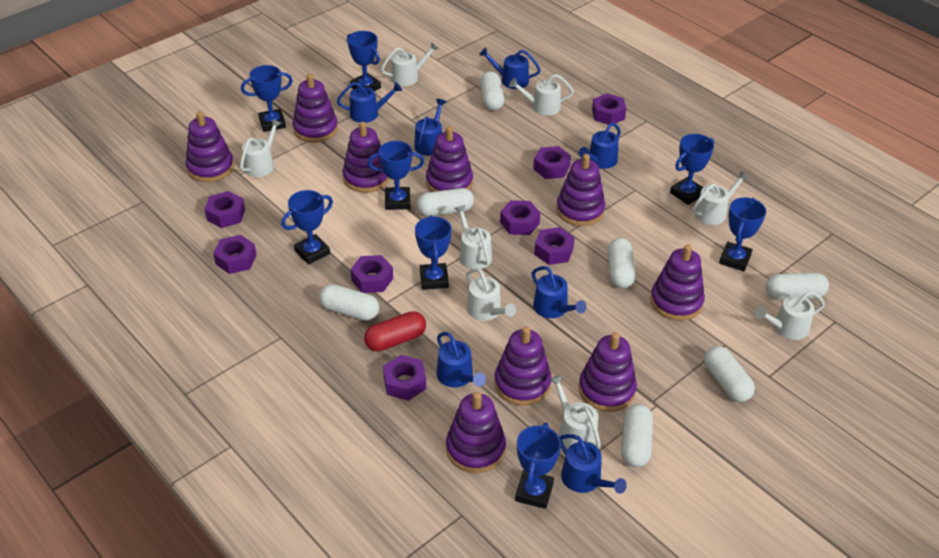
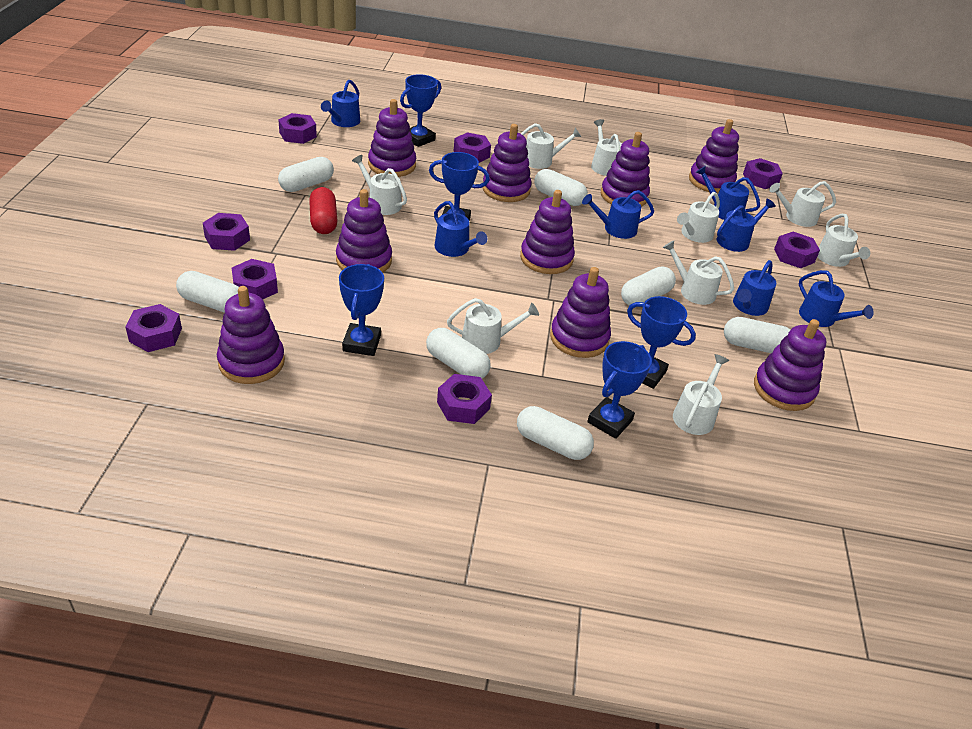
blue trophy: 8 -> 5
white watering can: 8 -> 9

